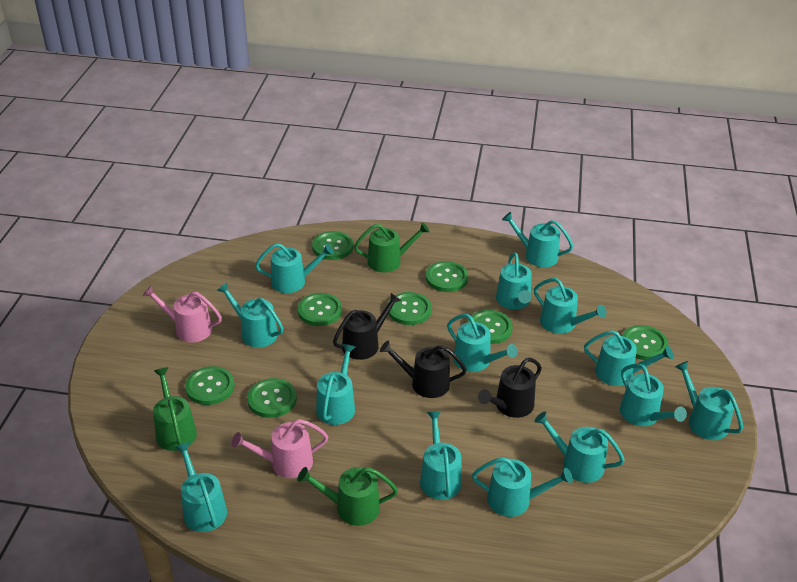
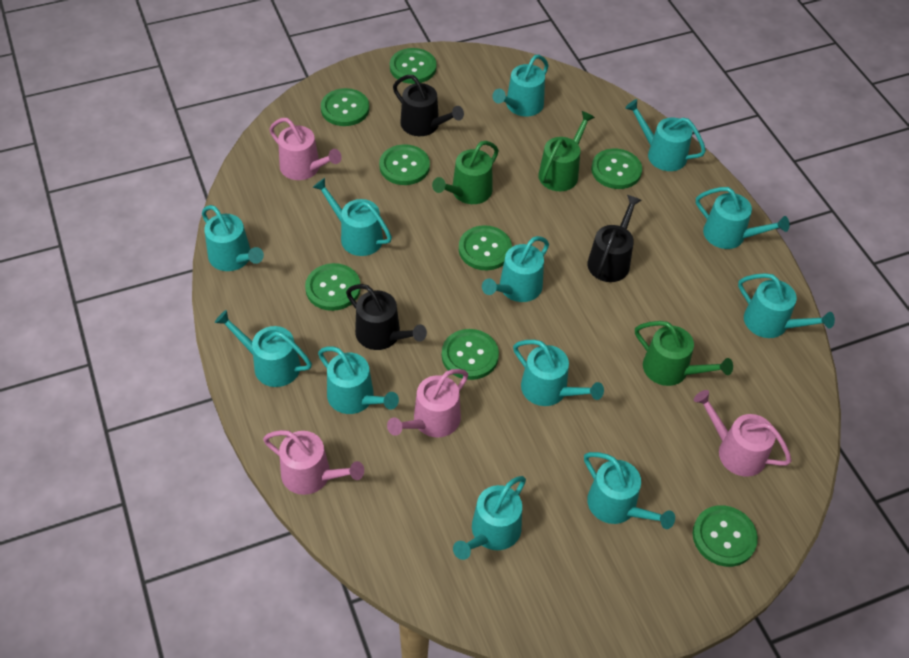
pink watering can: 2 -> 4
turquoise watering can: 14 -> 12

